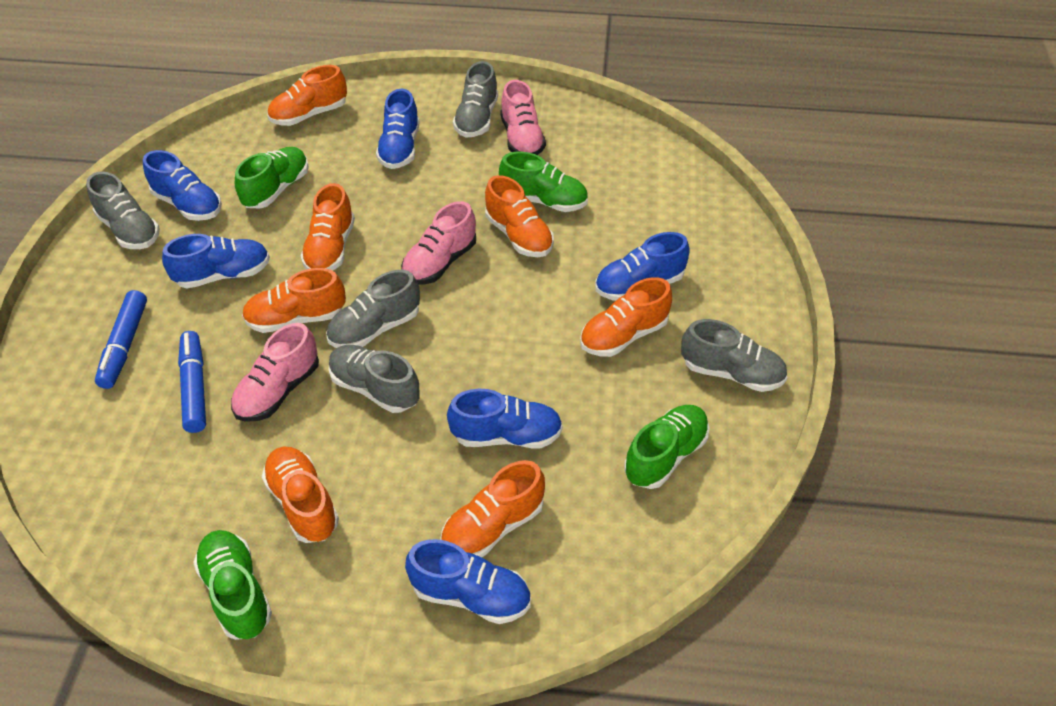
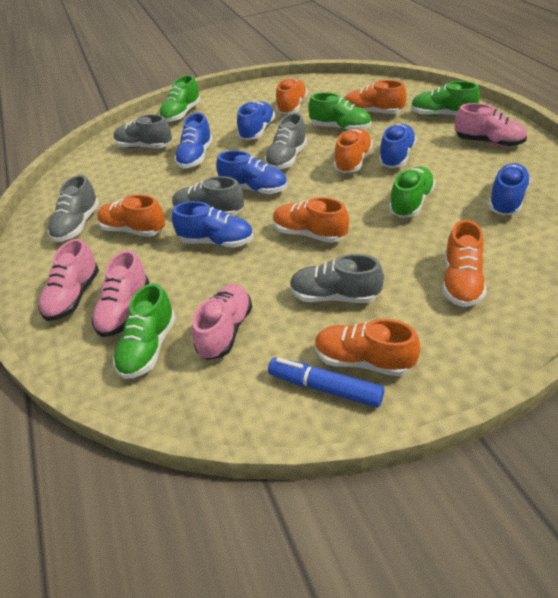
blue marker: 2 -> 1
green shoe: 4 -> 5
pink shoe: 3 -> 4

